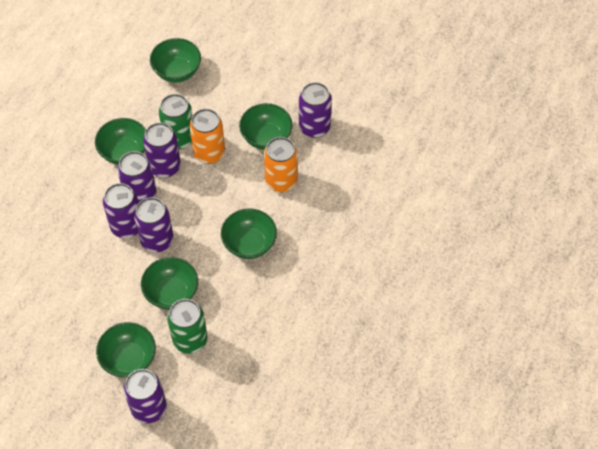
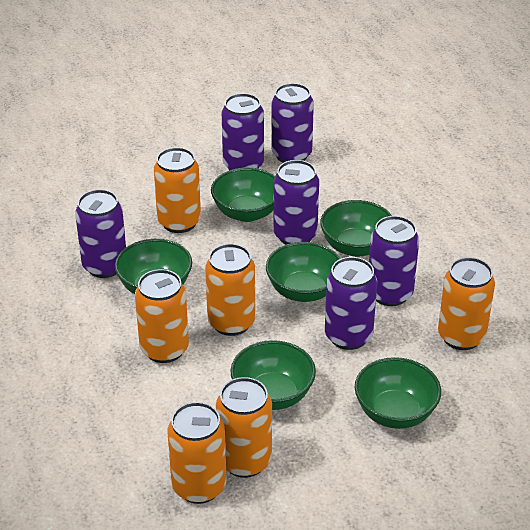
green can: 2 -> 0
orange can: 2 -> 6

